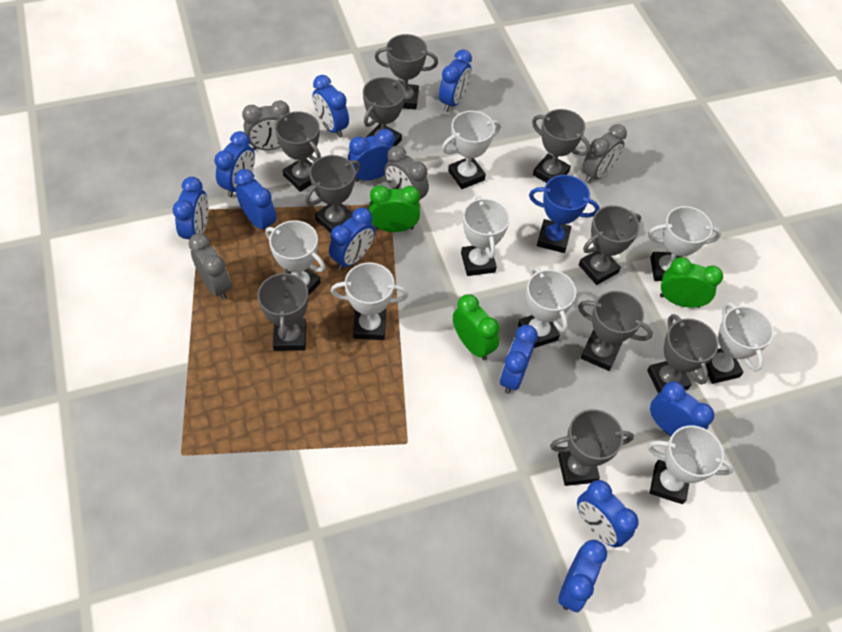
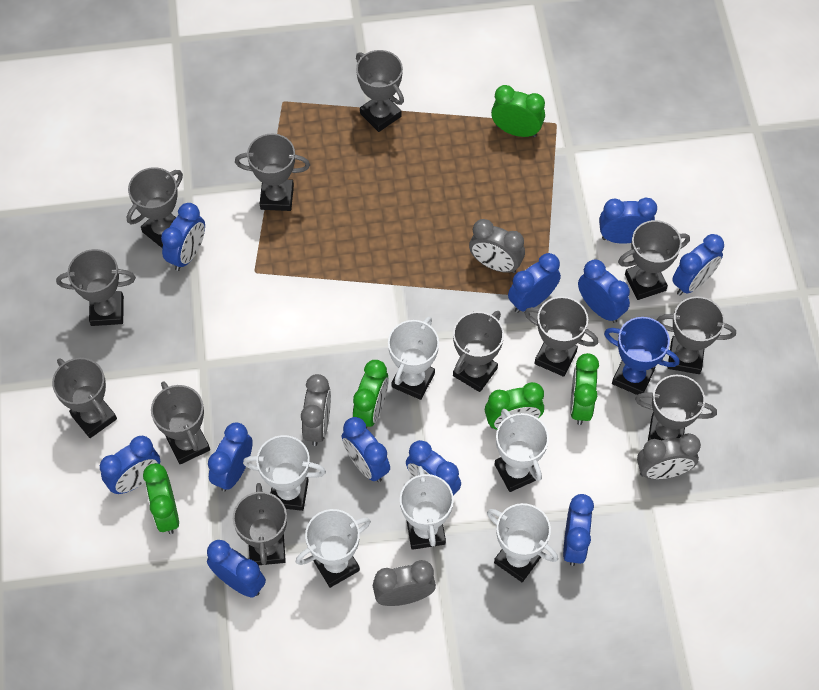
green clock: 3 -> 5
grey trophy: 10 -> 12
white trophy: 8 -> 6

